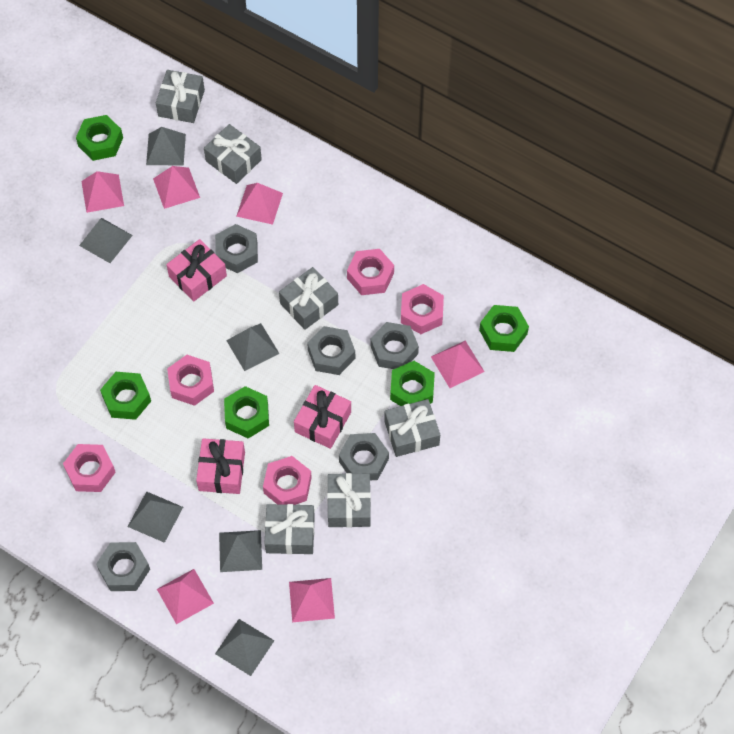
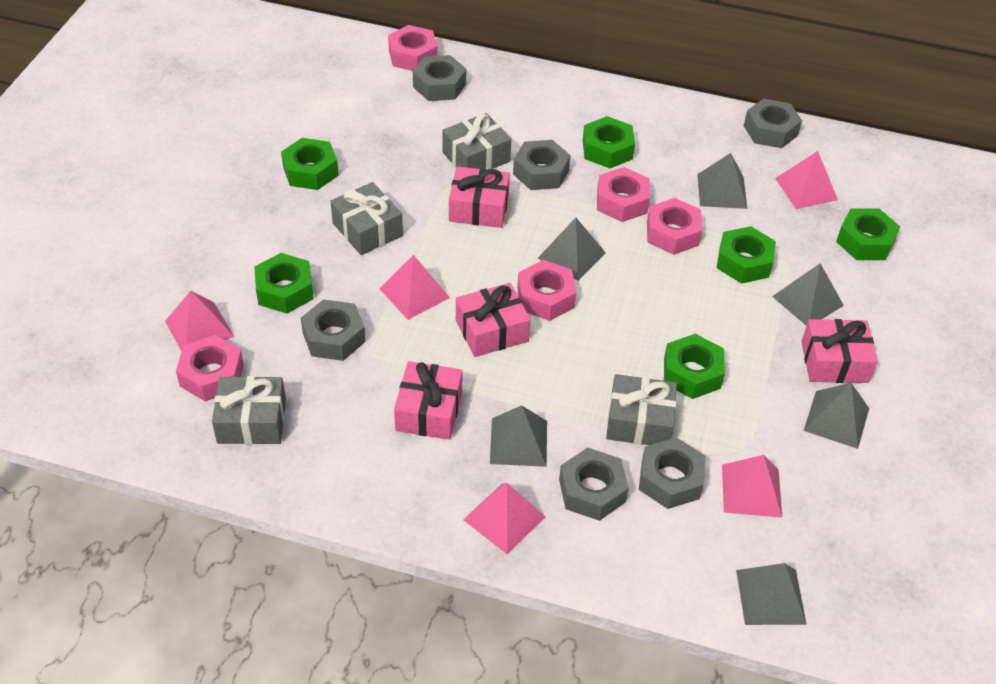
green nut: 5 -> 6
grey gift: 6 -> 4
grey nut: 5 -> 6
pink gift: 3 -> 4
pink pyramid: 6 -> 5

